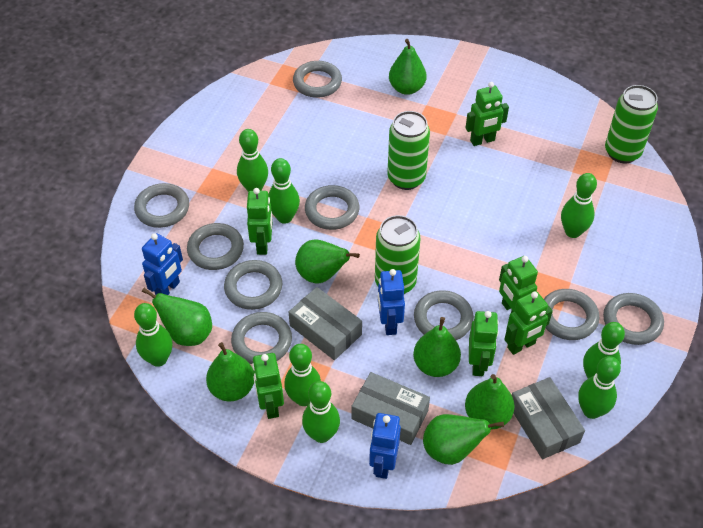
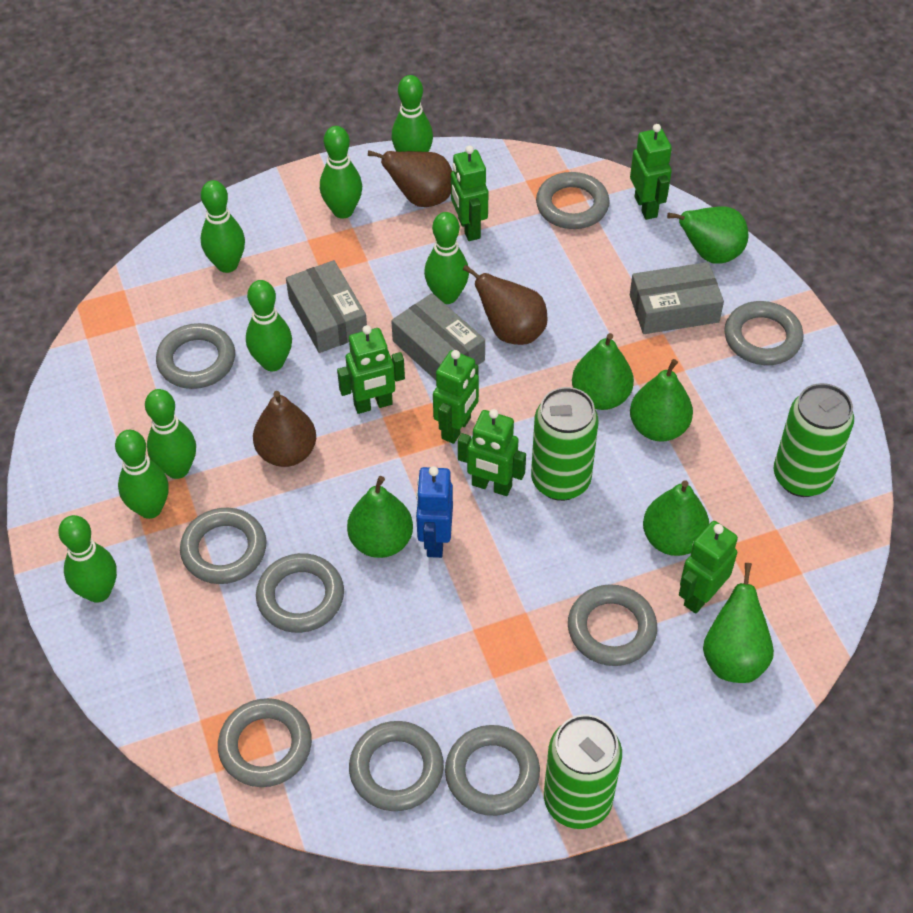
blue robot: 3 -> 1
brown pear: 0 -> 3
green pear: 7 -> 6

